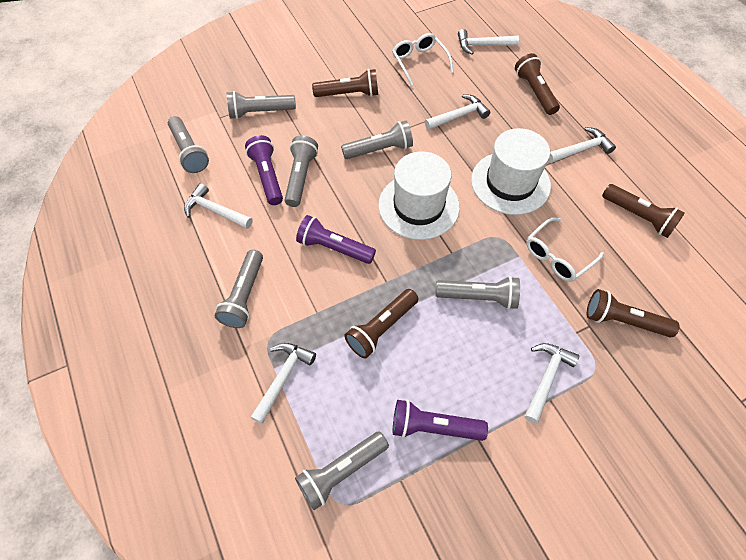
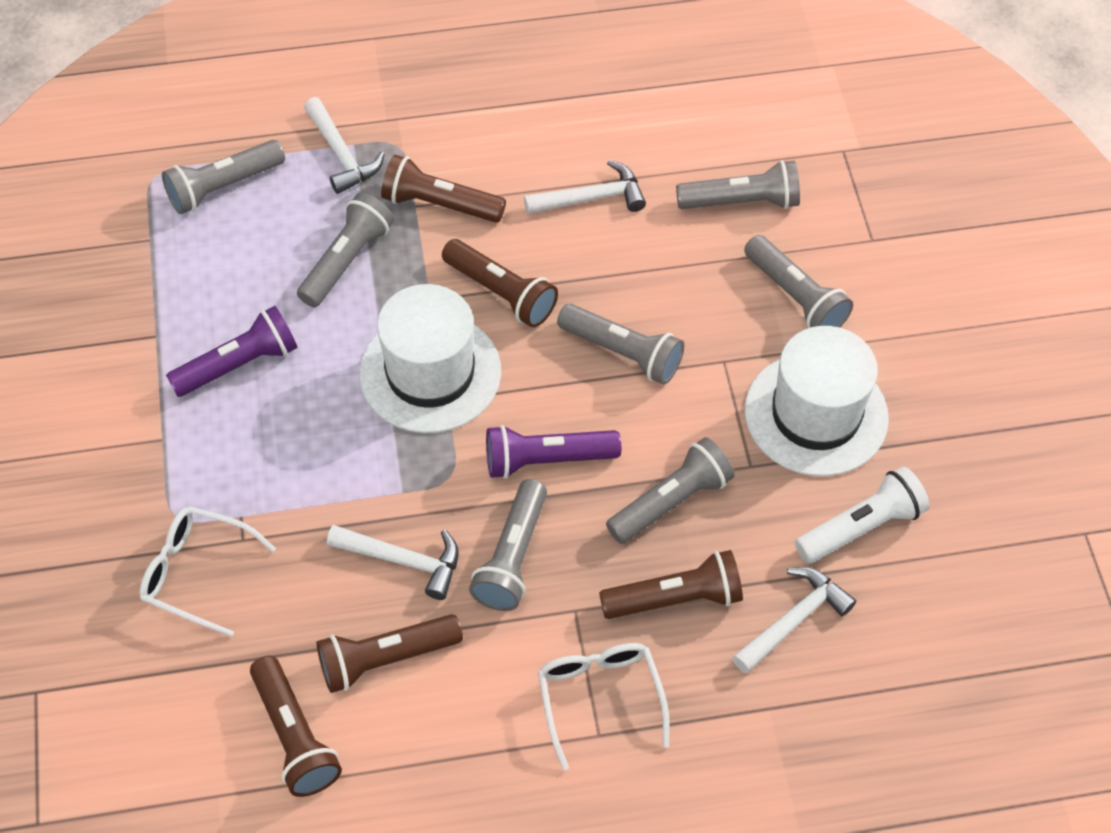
purple flashlight: 3 -> 2
white flashlight: 0 -> 1
white hammer: 6 -> 4

